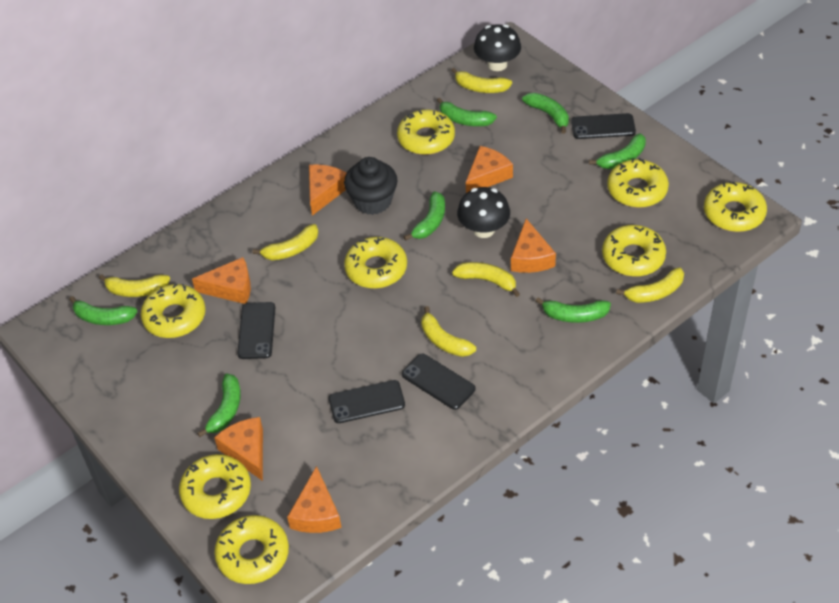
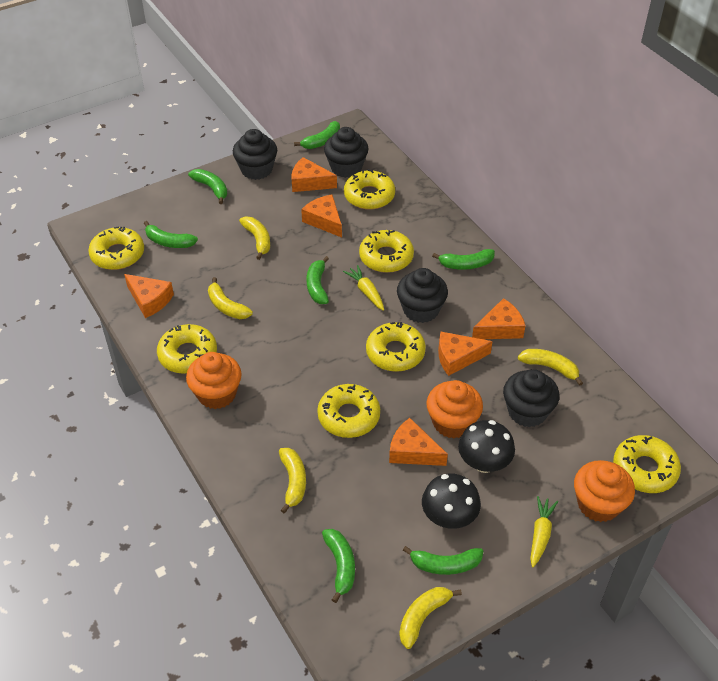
black cupcake: 1 -> 4
black phone: 4 -> 0
orange cupcake: 0 -> 3
yellow banana: 6 -> 5
yellow carrot: 0 -> 2
yellow donut: 8 -> 7

